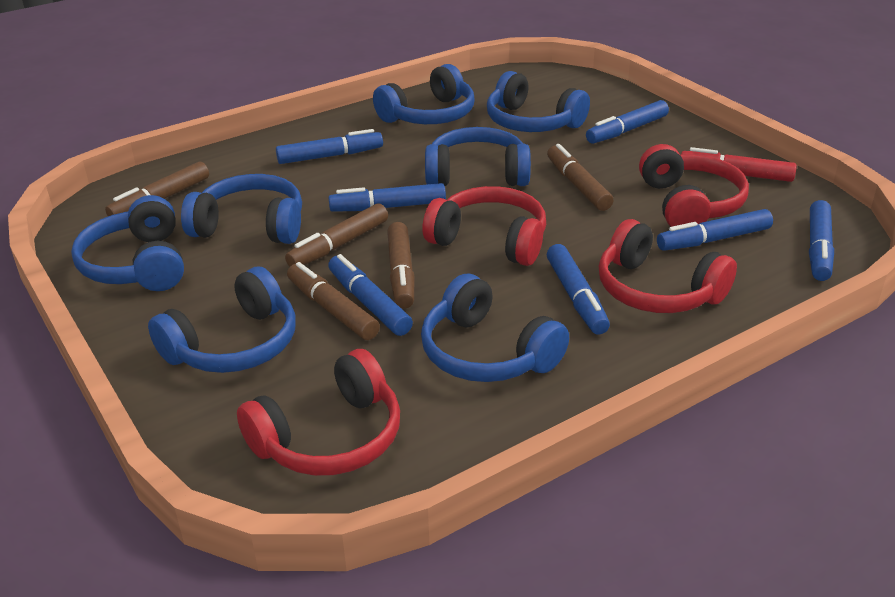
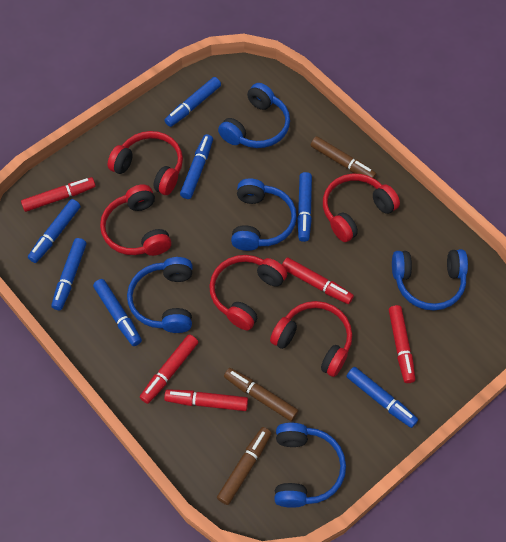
blue headphones: 7 -> 5
brown marker: 5 -> 3
red headphones: 4 -> 5
red marker: 1 -> 5

